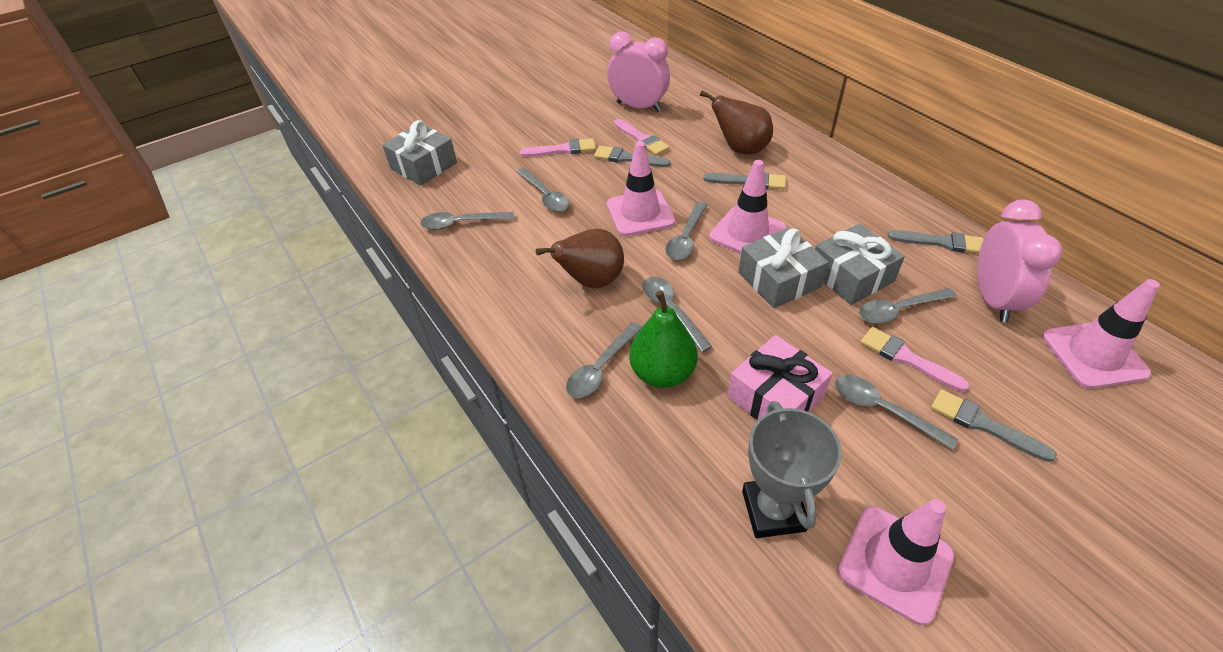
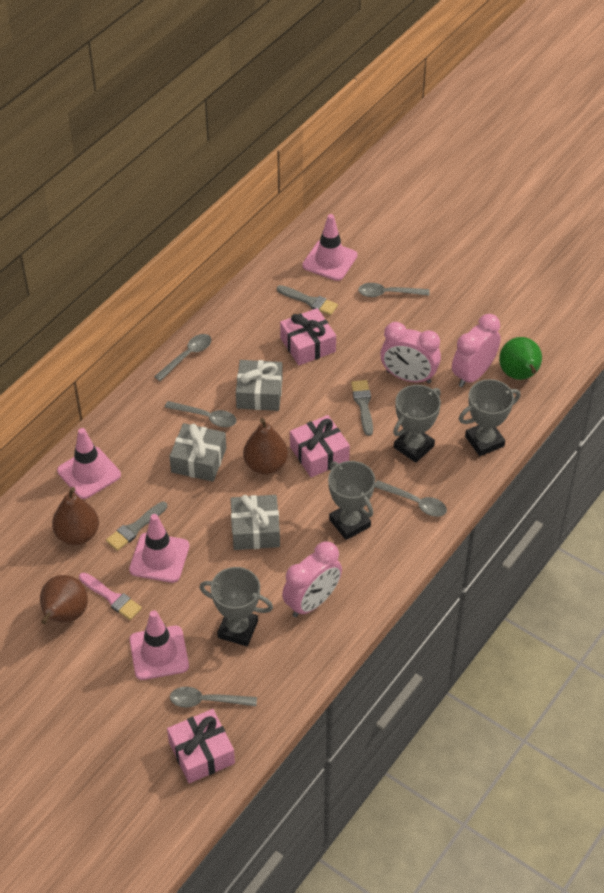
brown pear: 2 -> 3
grey brush: 4 -> 3
grey spoon: 7 -> 5
grey trophy: 1 -> 4
pink brush: 3 -> 1
pink clock: 2 -> 3
pink gift: 1 -> 3

